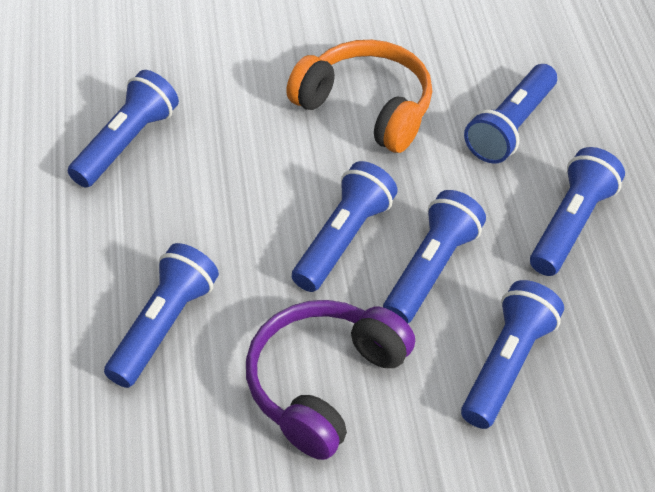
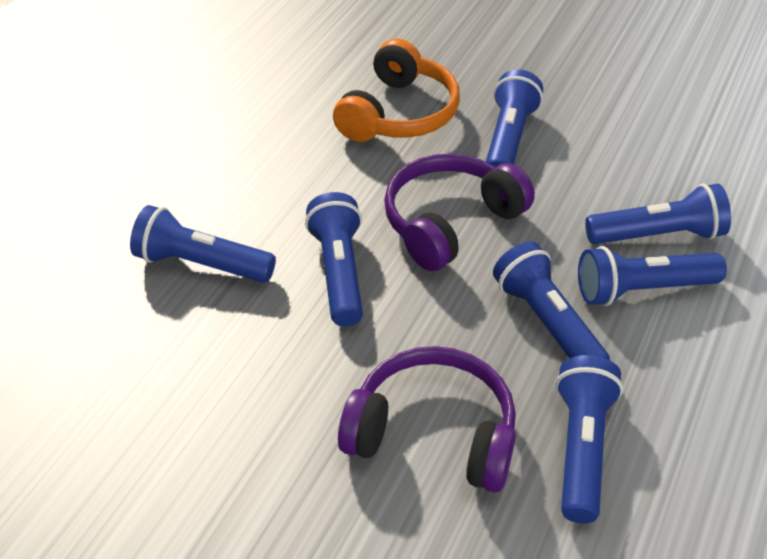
purple headphones: 1 -> 2

